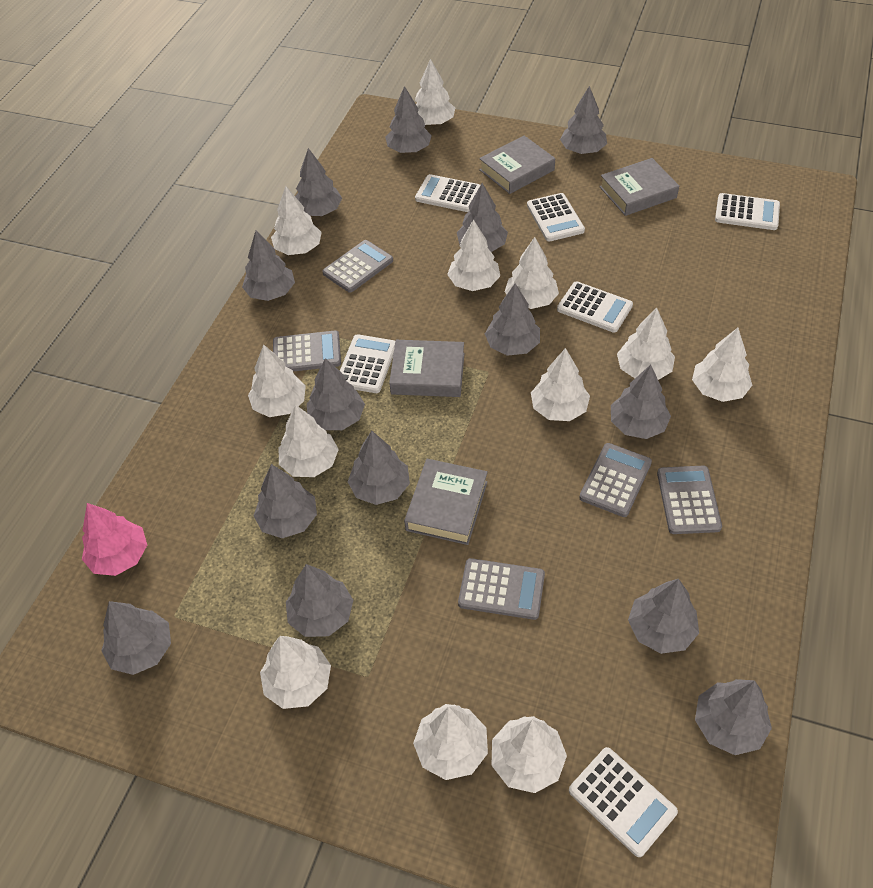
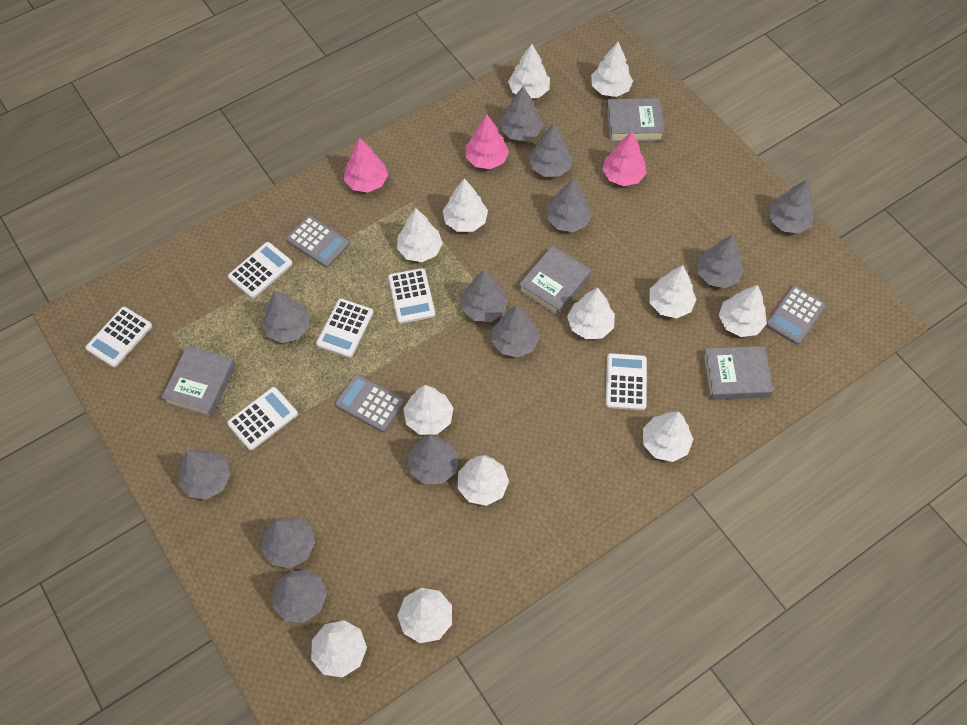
grey calculator: 5 -> 3
grey tree: 14 -> 12
pink tree: 1 -> 3

